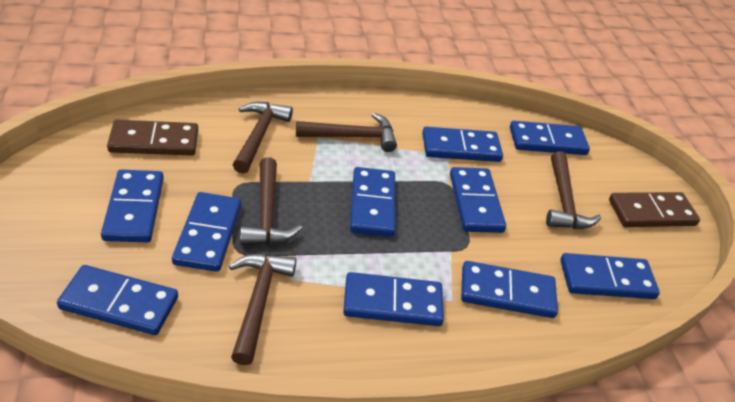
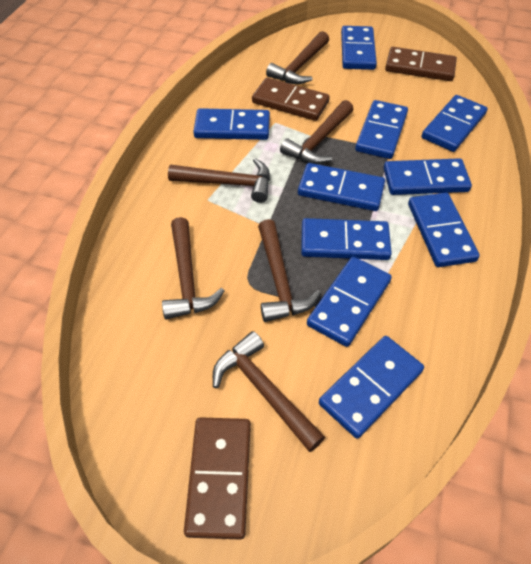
brown domino: 2 -> 3
brown hammer: 5 -> 6

